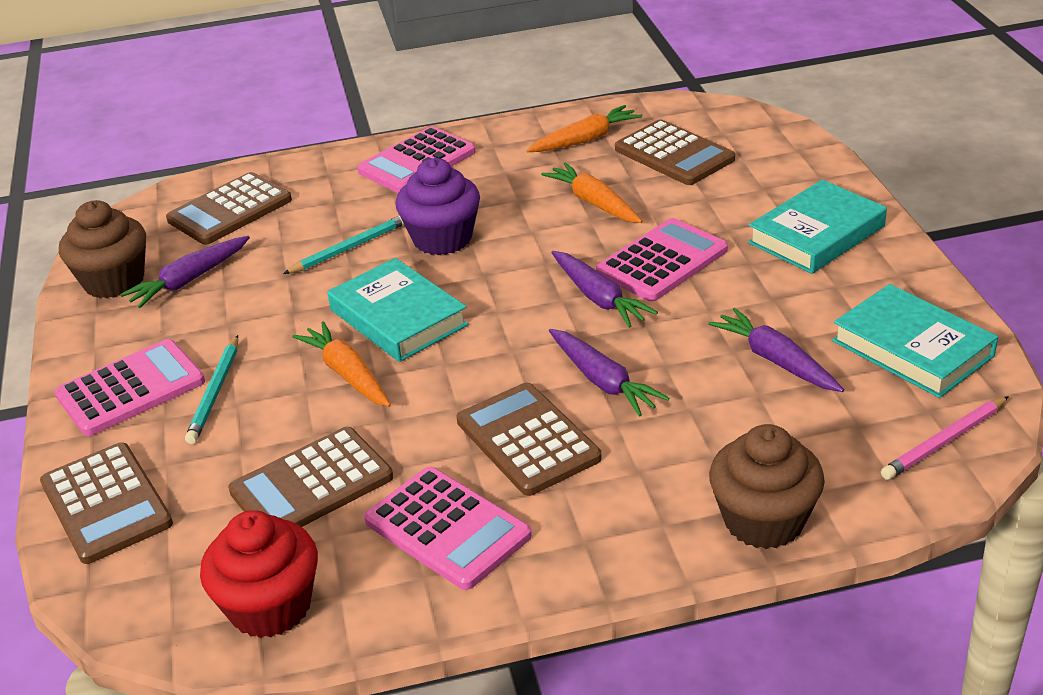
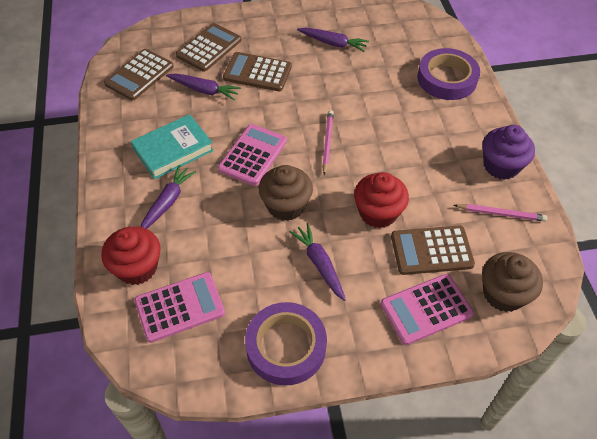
brown calculator: 5 -> 4
orange carrot: 3 -> 0
pink calculator: 4 -> 3
pink pencil: 1 -> 2
purple tape: 0 -> 2
red cupcake: 1 -> 2
turquoise book: 3 -> 1
turquoise pencil: 2 -> 0

